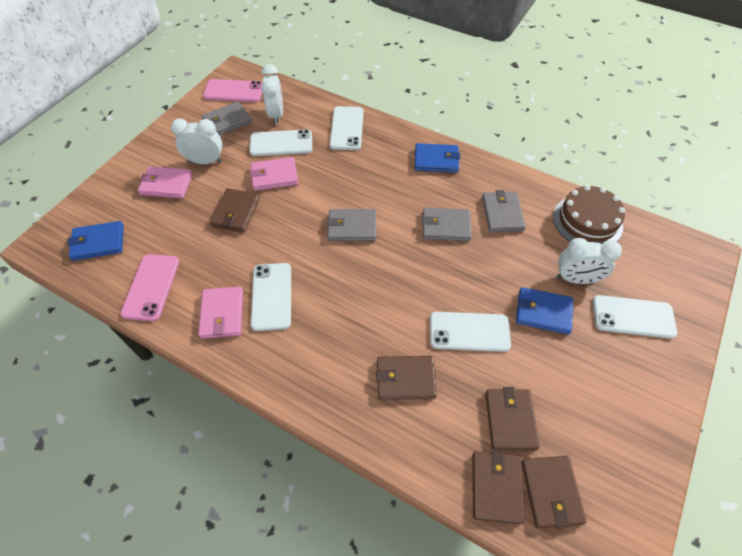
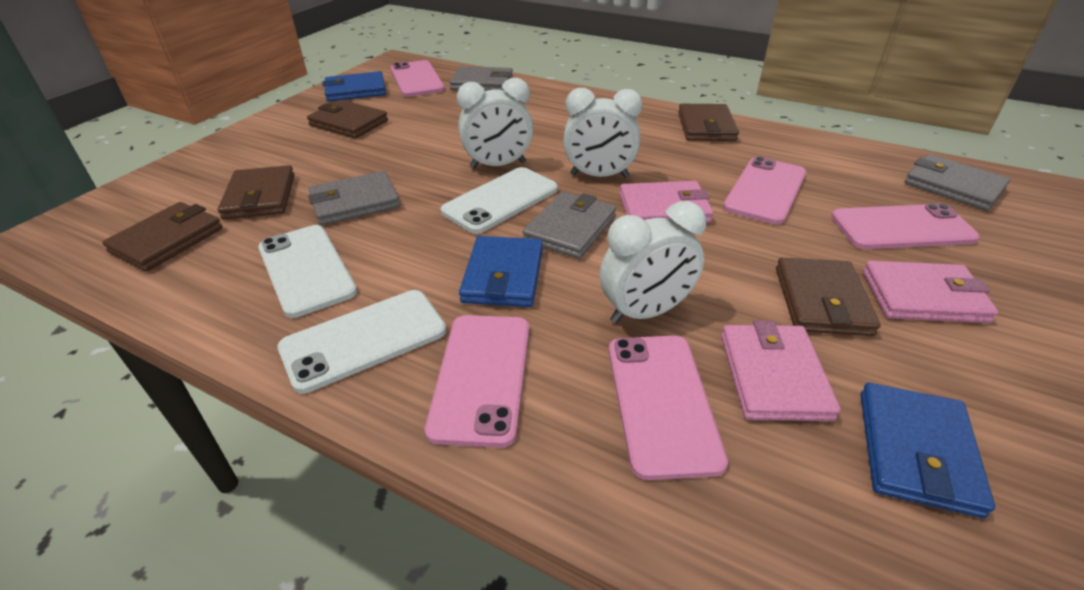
brown cake: 1 -> 0
pink phone: 2 -> 5
white phone: 5 -> 3

